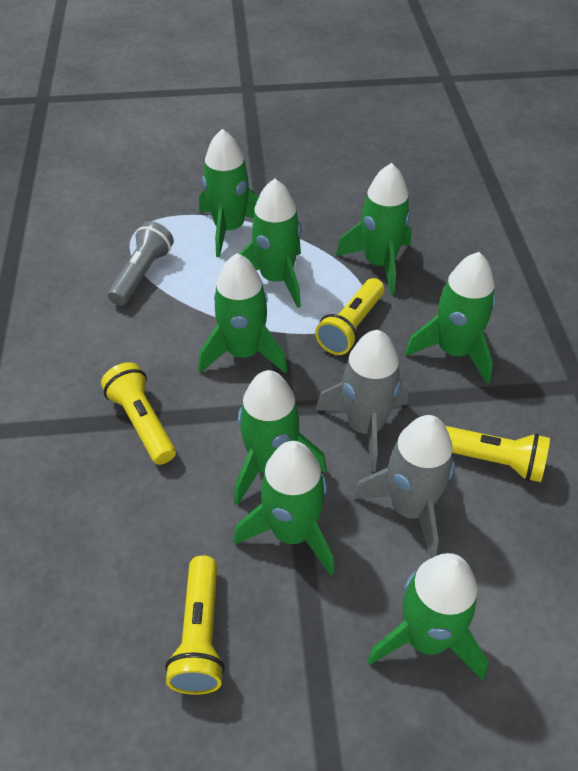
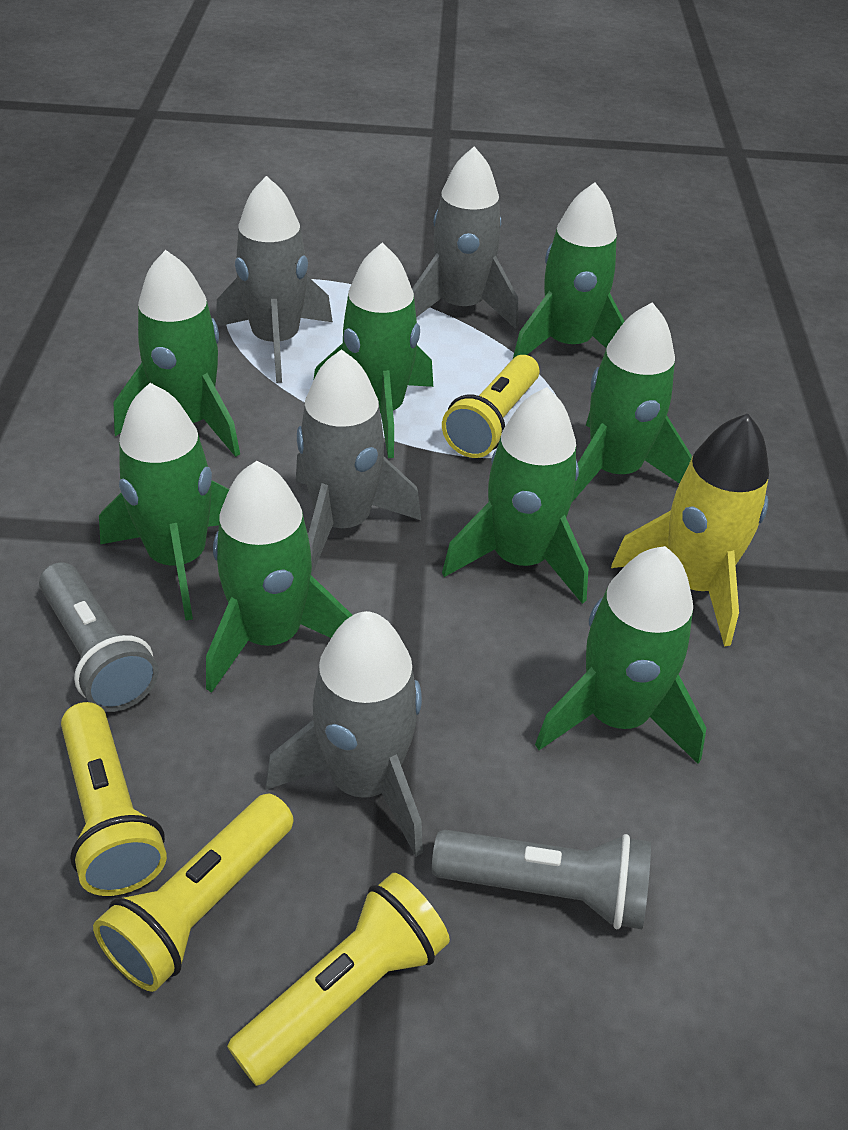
grey flashlight: 1 -> 2
grey rocket: 2 -> 4
yellow rocket: 0 -> 1

